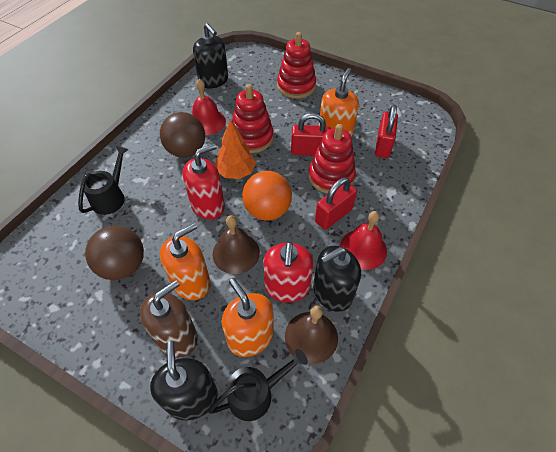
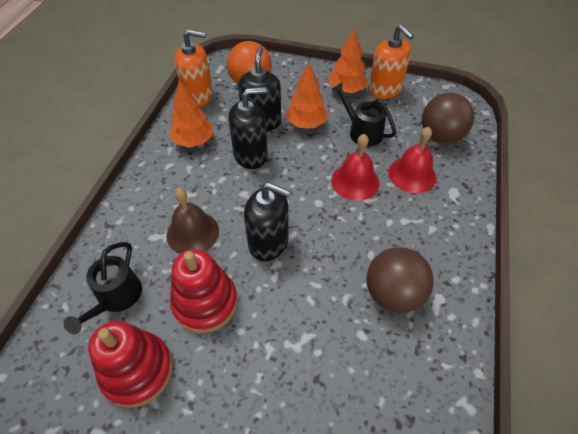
brown bell: 2 -> 1
brown soap dispenser: 1 -> 0
orange soap dispenser: 3 -> 2
orange tree: 1 -> 3
red padlock: 3 -> 0
red soap dispenser: 2 -> 0
red stacking toy: 3 -> 2

